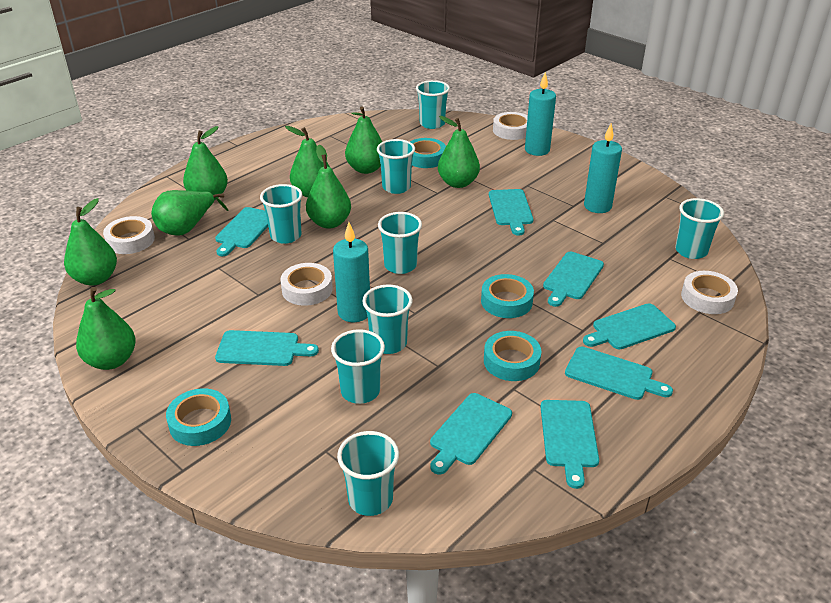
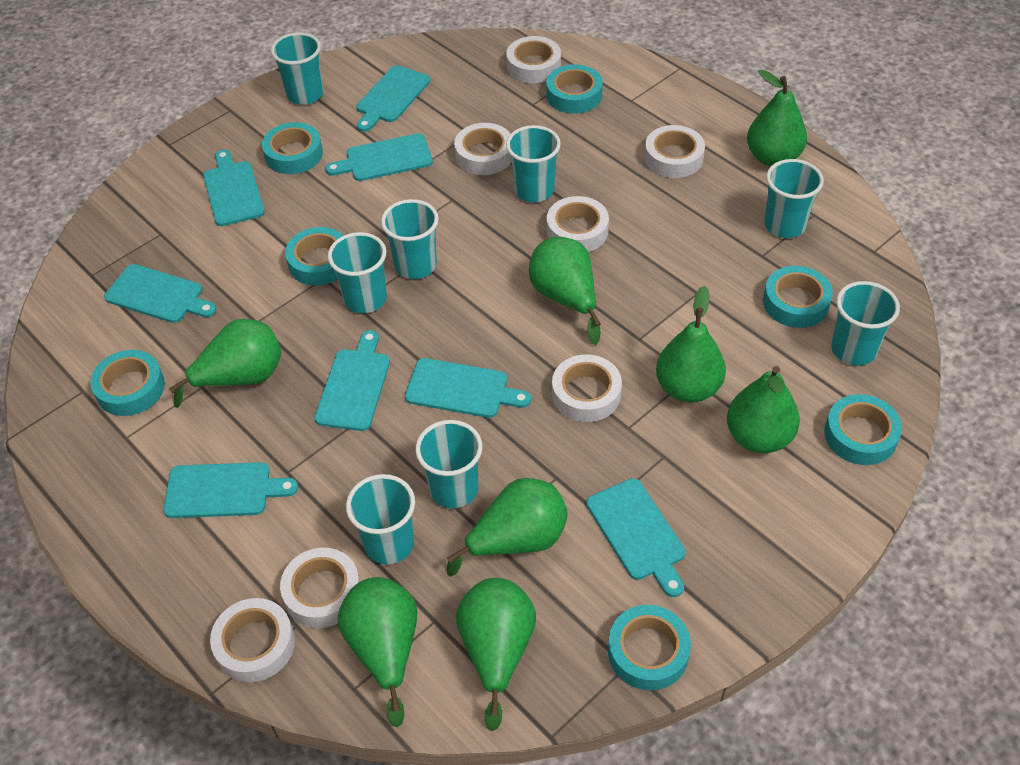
turquoise candle: 3 -> 0
turquoise tape: 4 -> 7
white tape: 4 -> 7

